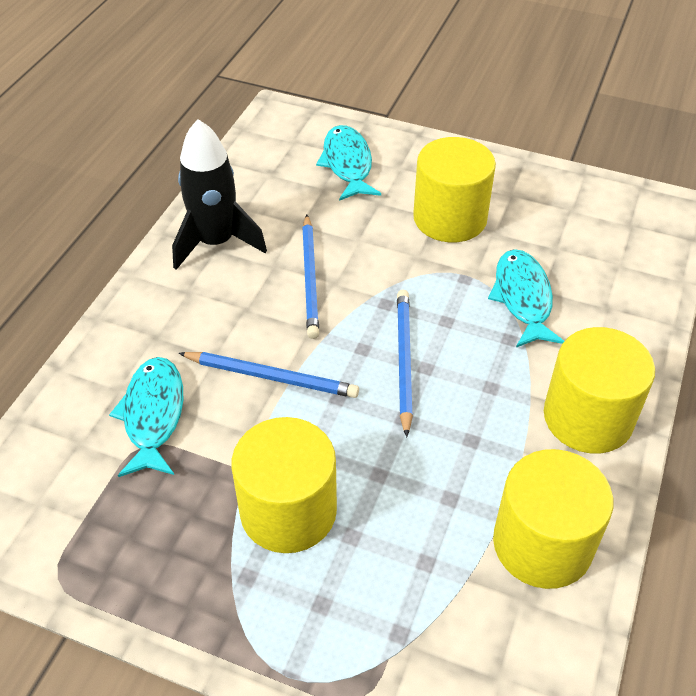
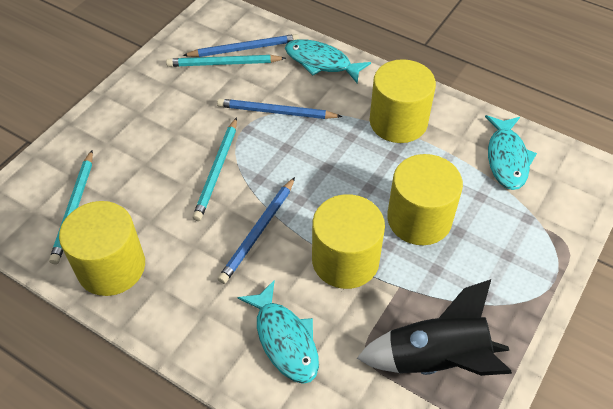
turquoise pencil: 0 -> 3

